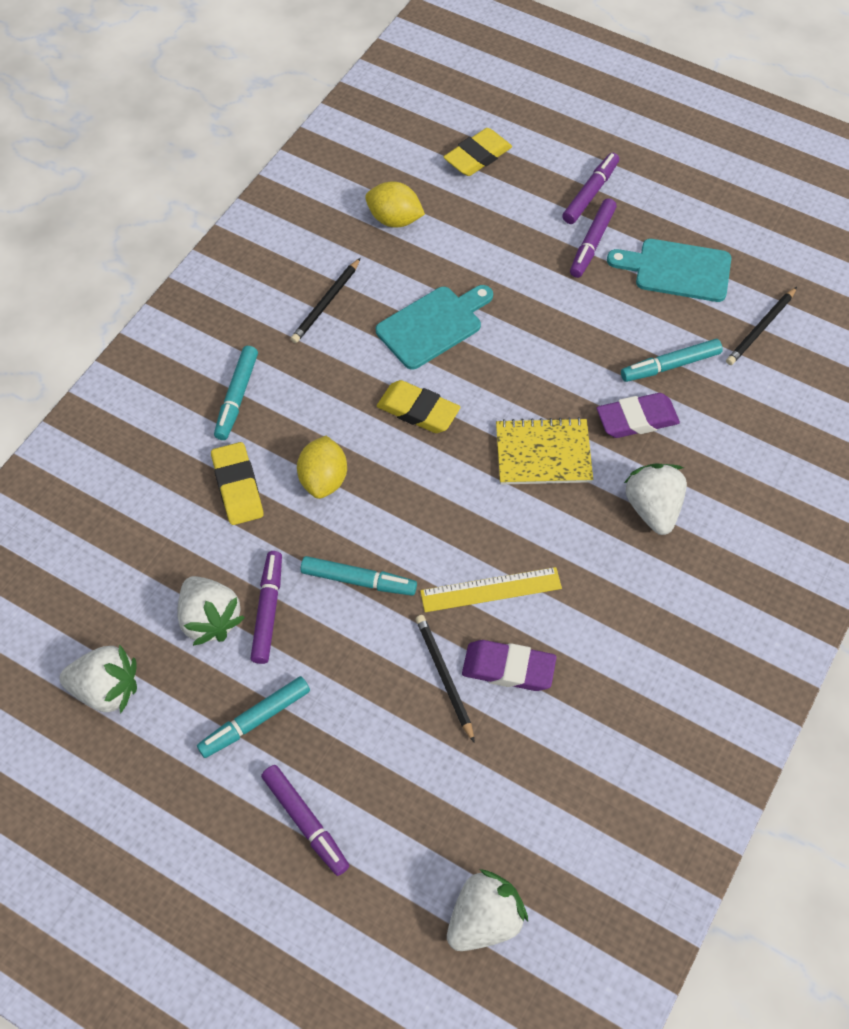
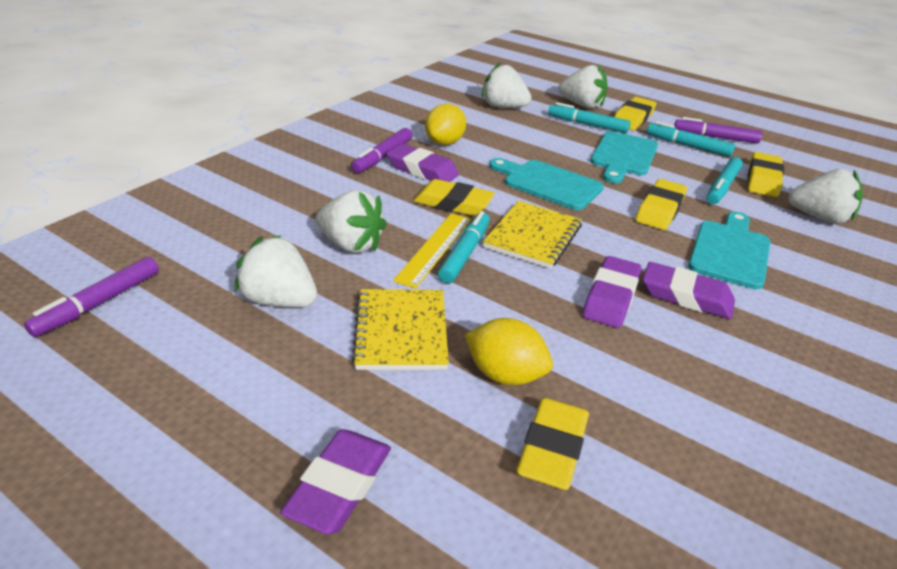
black pencil: 3 -> 0
purple eraser: 2 -> 4
purple marker: 4 -> 3
turquoise cutting board: 2 -> 3
white strawberry: 4 -> 5
yellow eraser: 3 -> 5
yellow notebook: 1 -> 2

